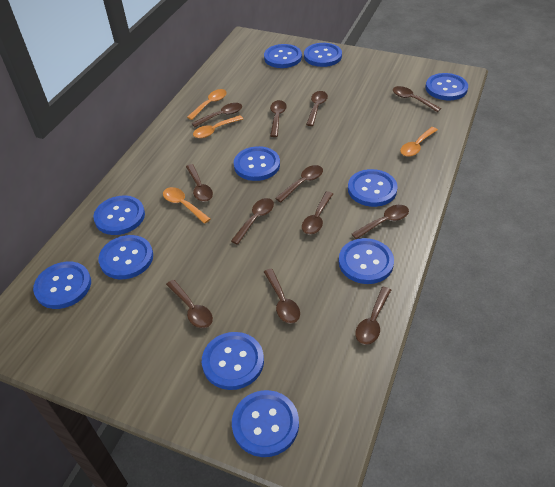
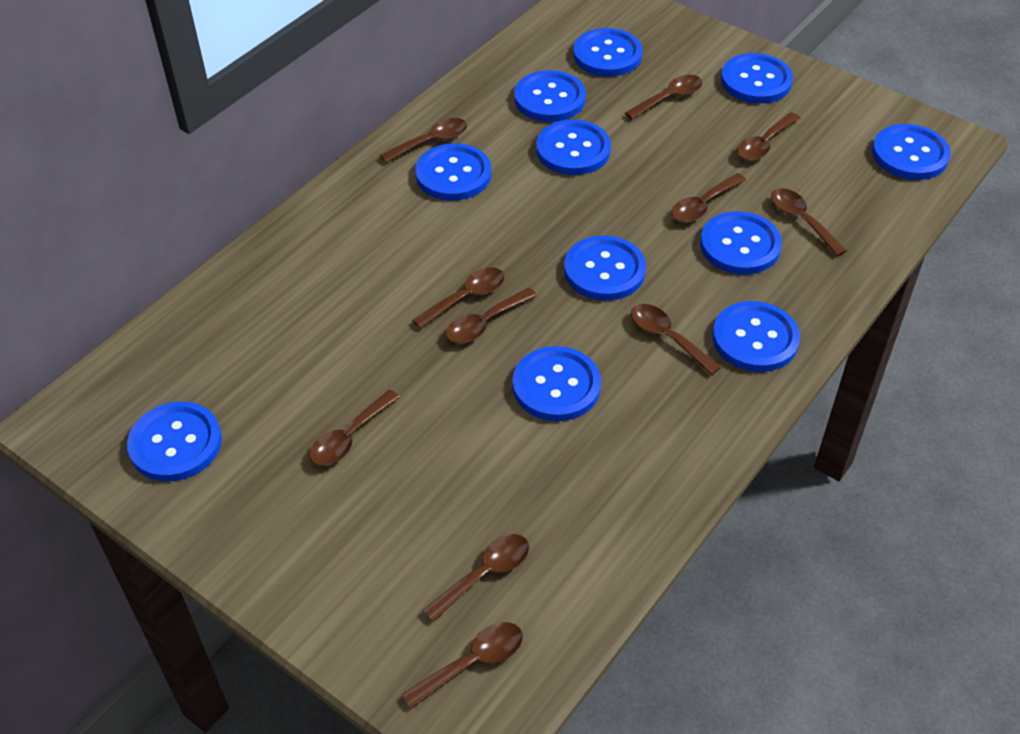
brown spoon: 12 -> 11
orange spoon: 4 -> 0

